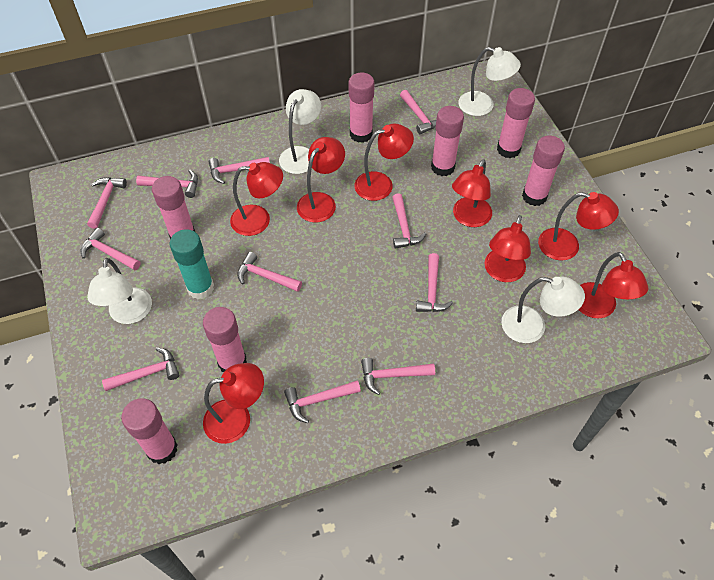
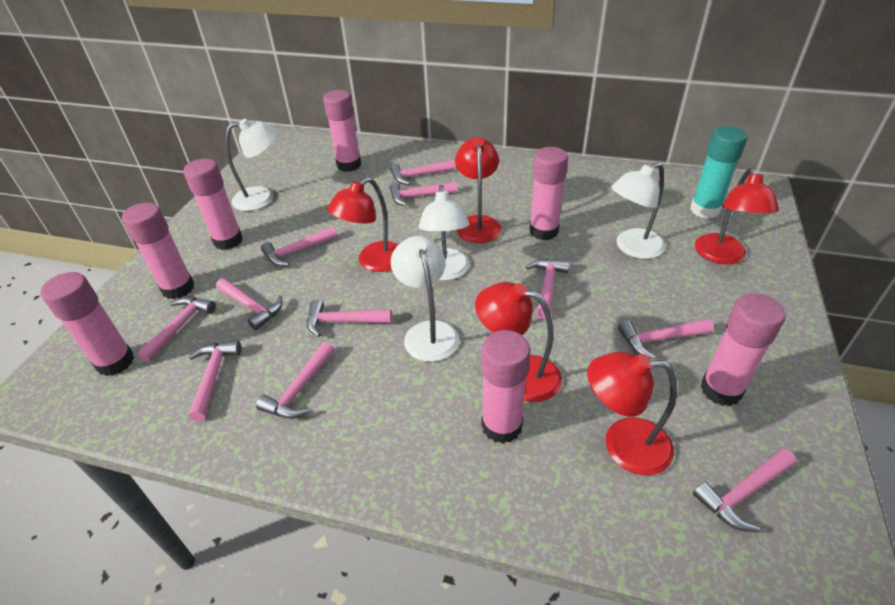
red lamp: 8 -> 5

